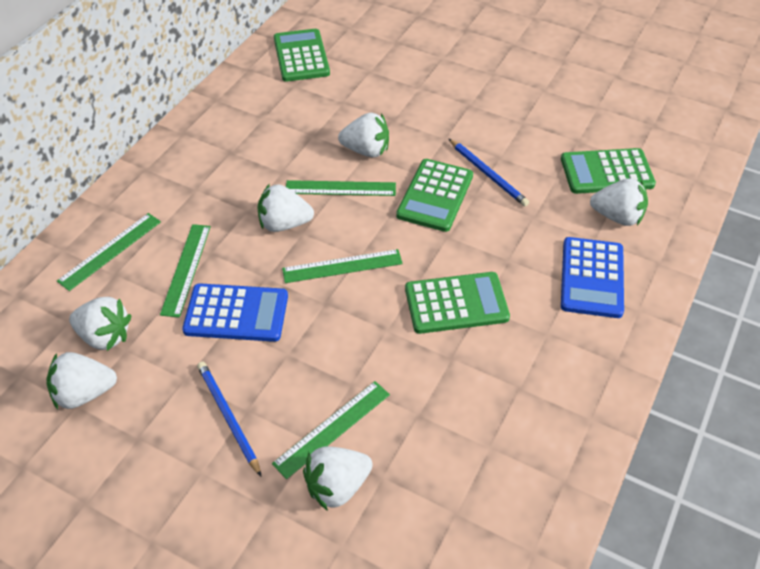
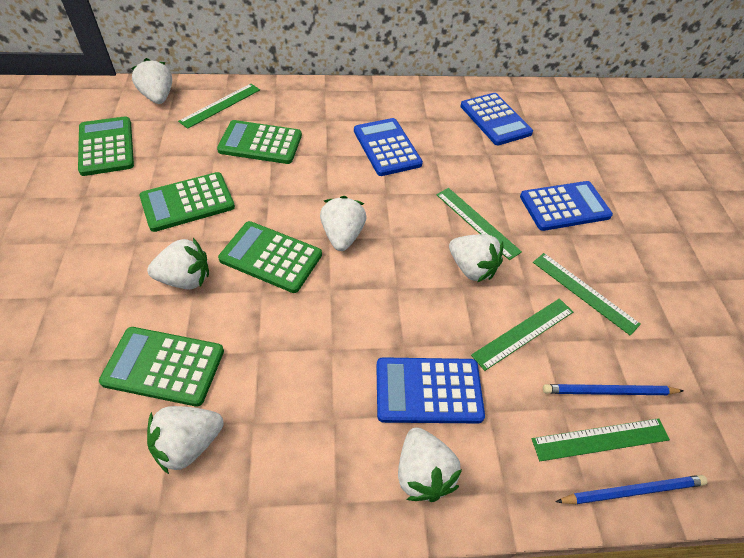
blue calculator: 2 -> 4
green calculator: 4 -> 5

